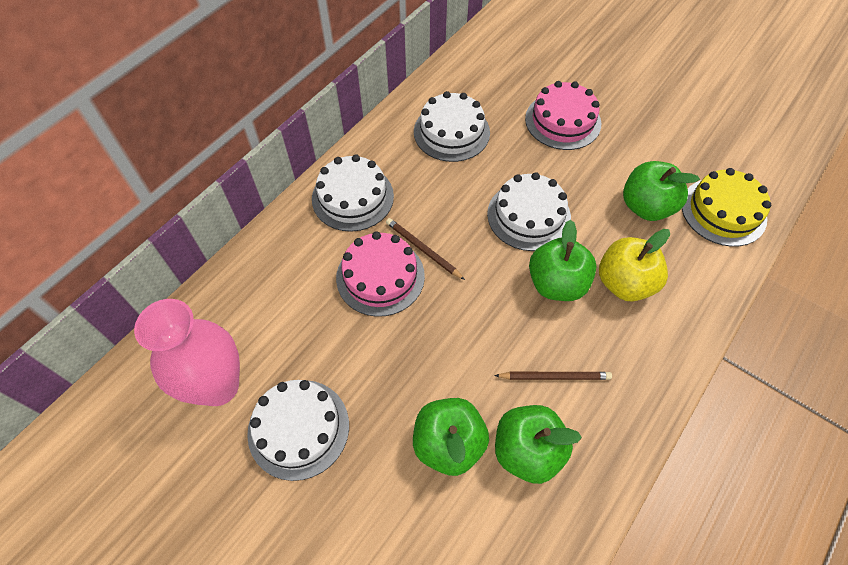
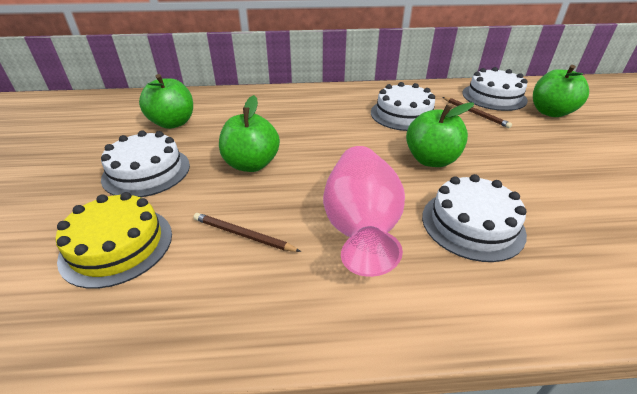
pink cake: 2 -> 0
yellow apple: 1 -> 0

